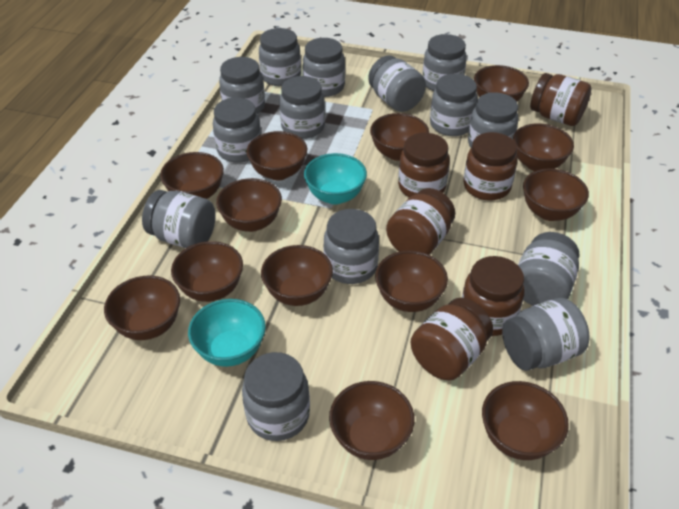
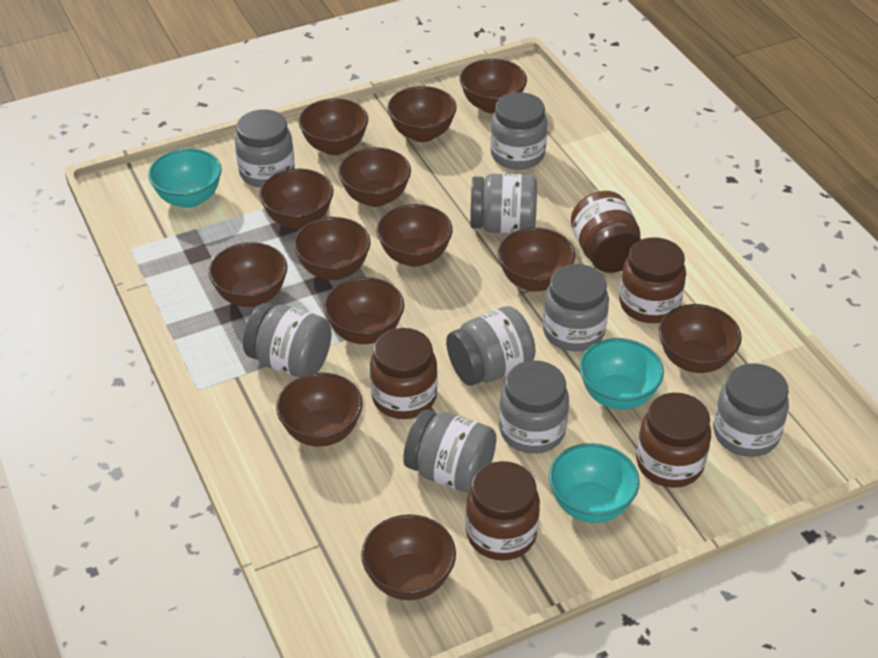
brown jar: 6 -> 5
grey jar: 14 -> 9
turquoise bowl: 2 -> 3

